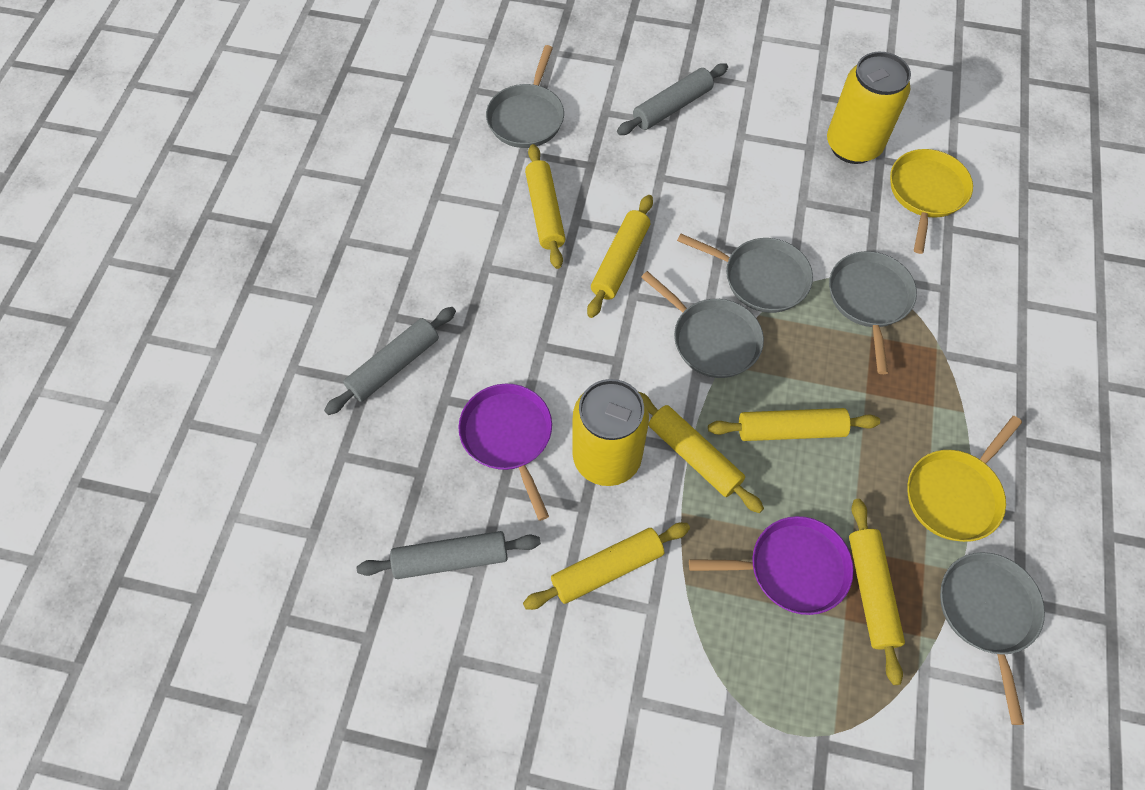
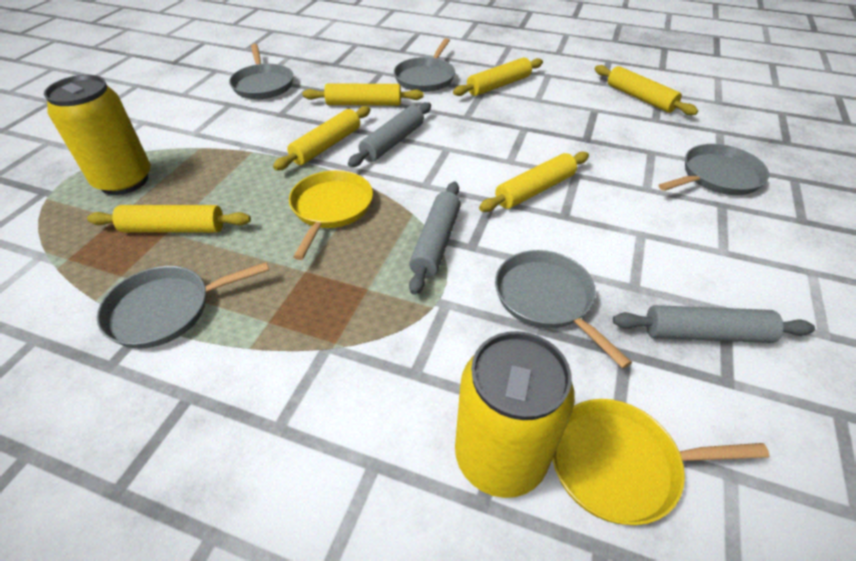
purple pan: 2 -> 0

